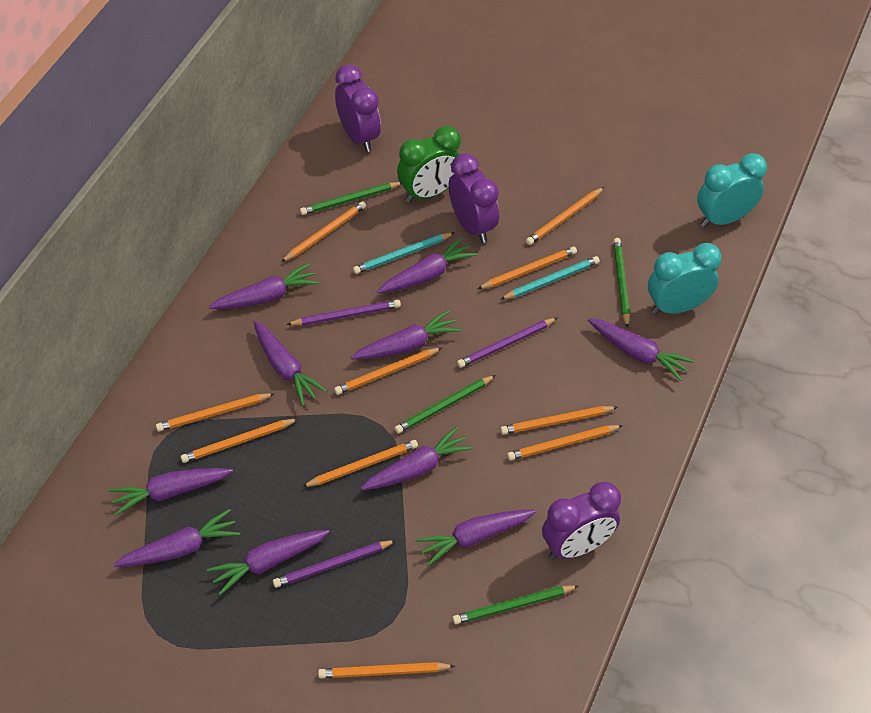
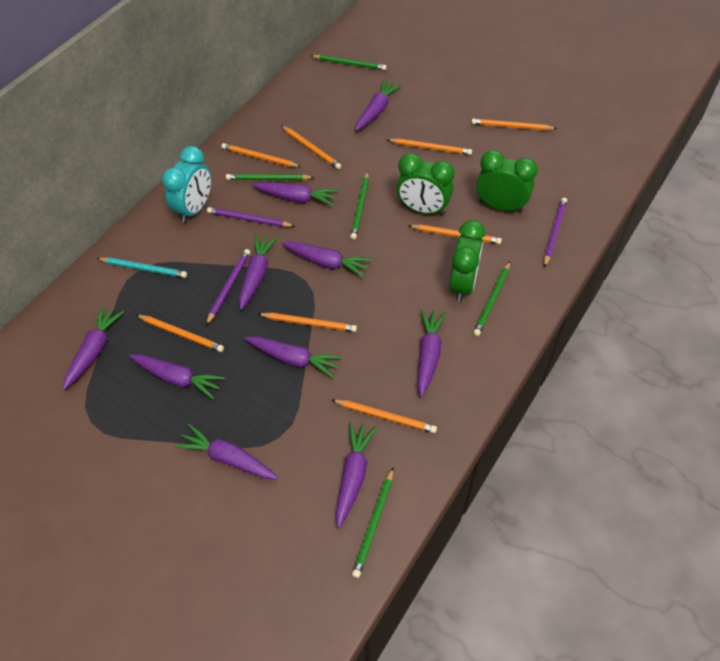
green clock: 1 -> 3
green pencil: 4 -> 5
orange pencil: 10 -> 8
purple clock: 3 -> 0
turquoise clock: 2 -> 1
turquoise pencil: 2 -> 1

